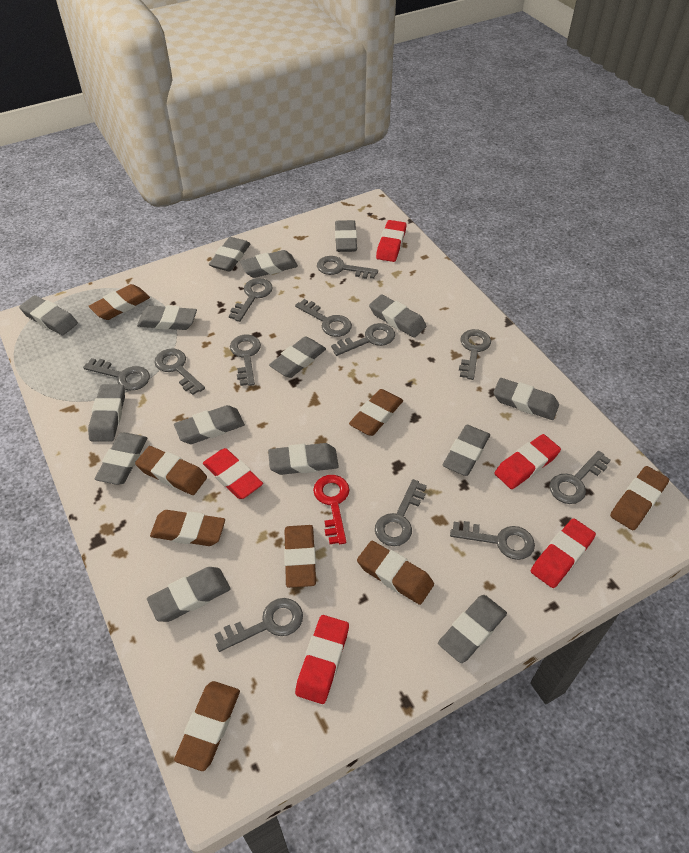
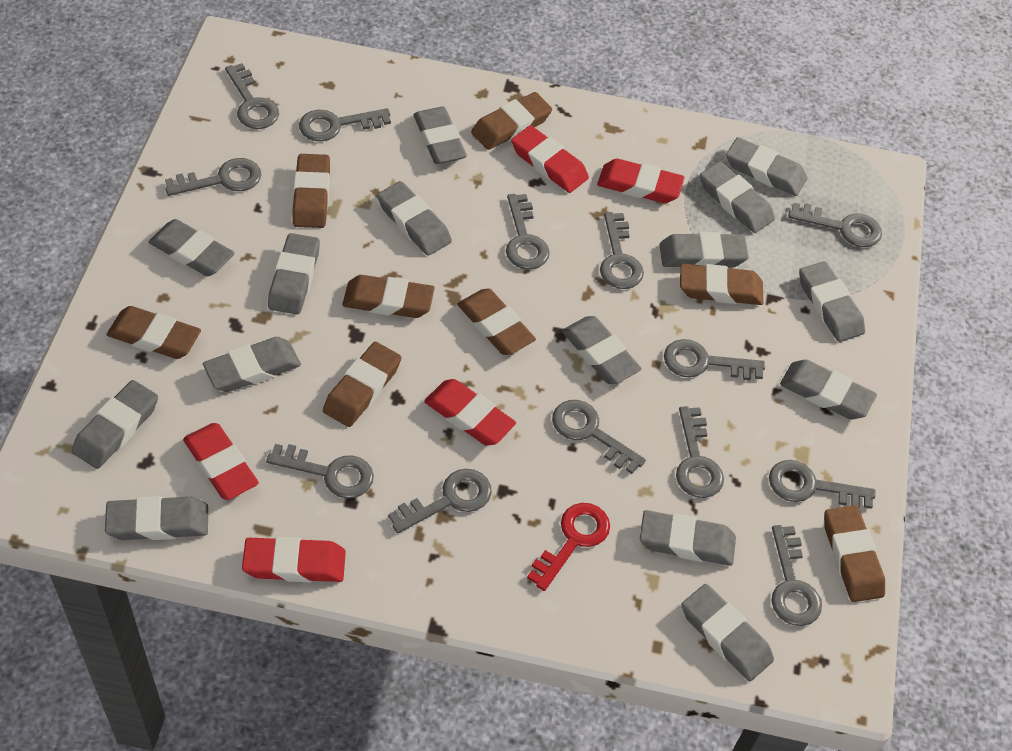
grey key: 12 -> 13

